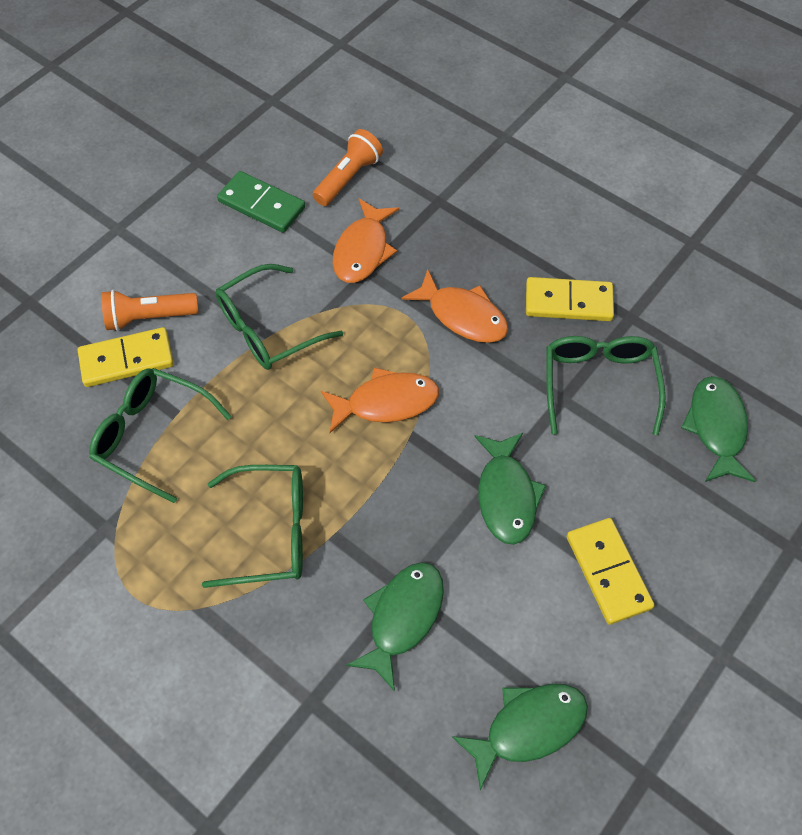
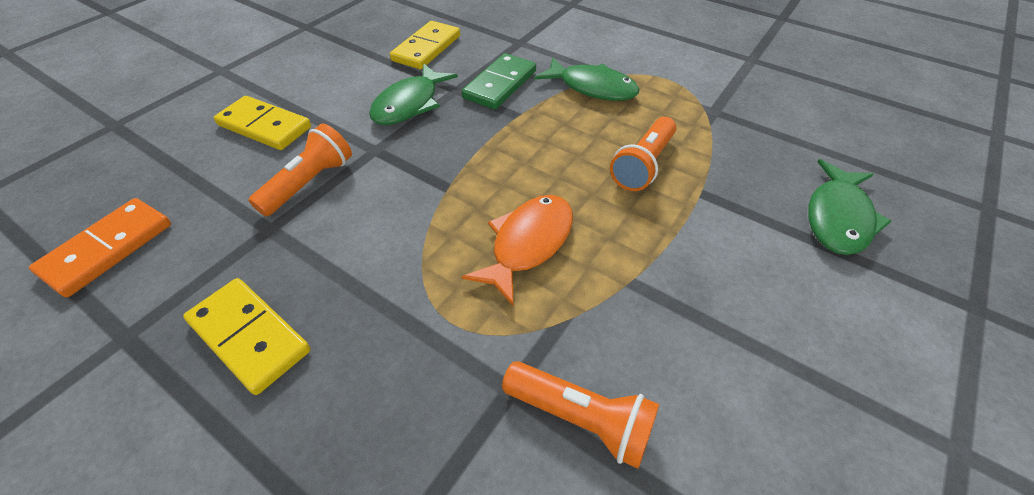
green fish: 4 -> 3
green glasses: 4 -> 0
orange domino: 0 -> 1
orange fish: 3 -> 1
orange flashlight: 2 -> 3

